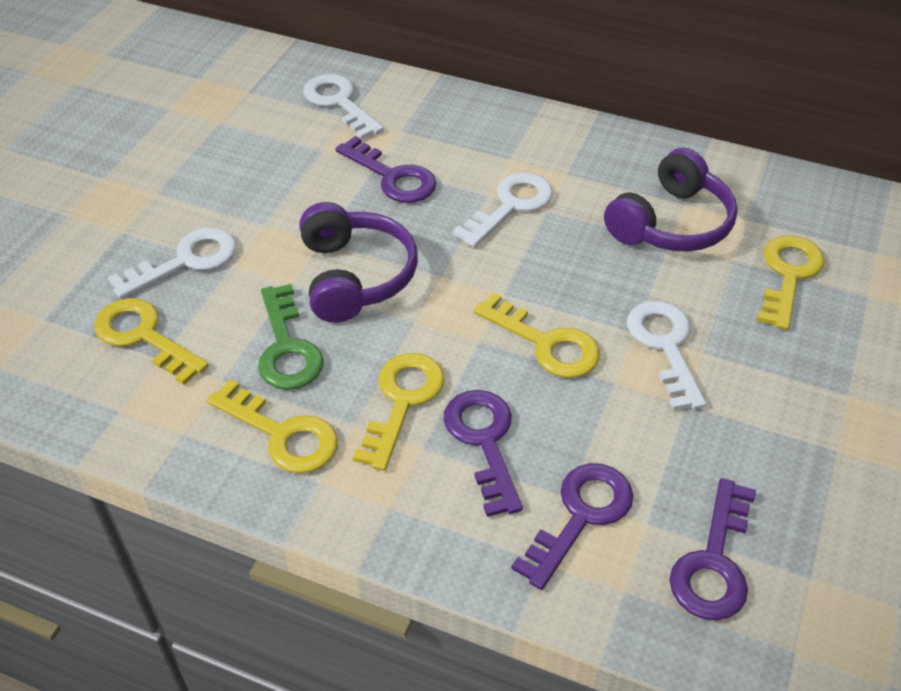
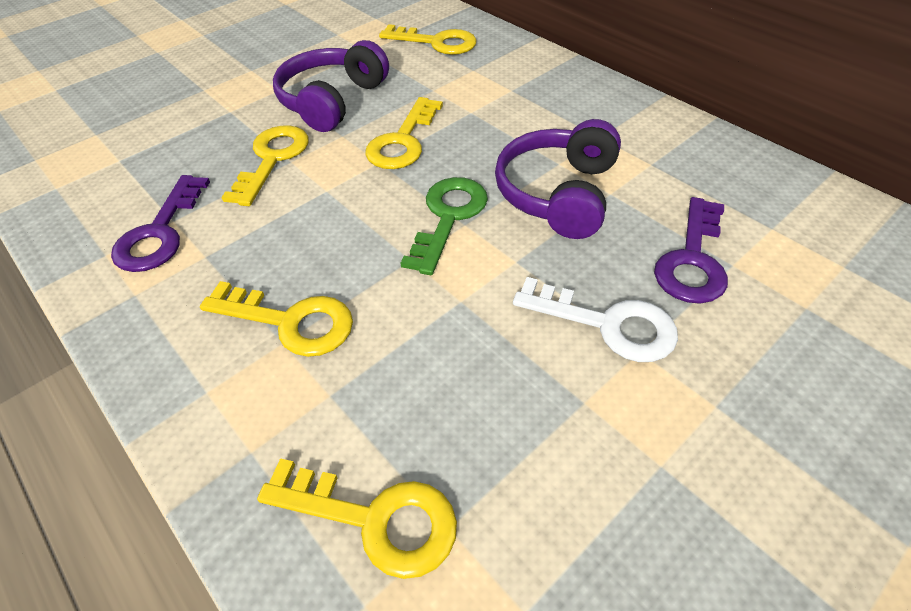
purple key: 4 -> 2
white key: 4 -> 1

